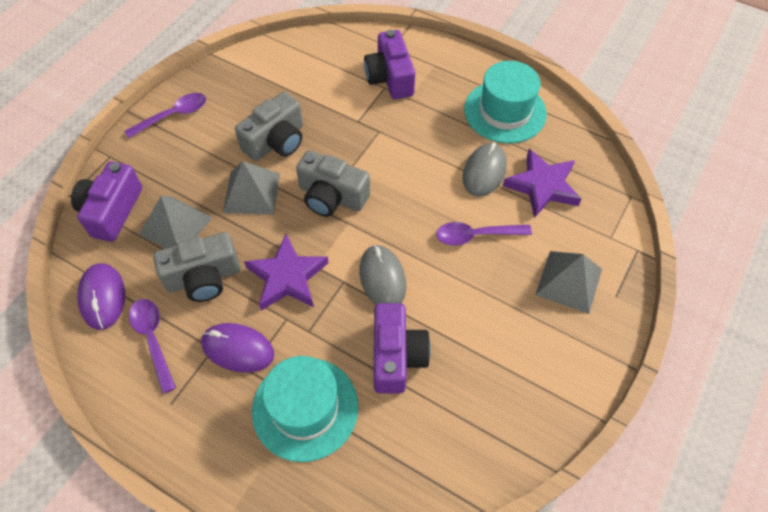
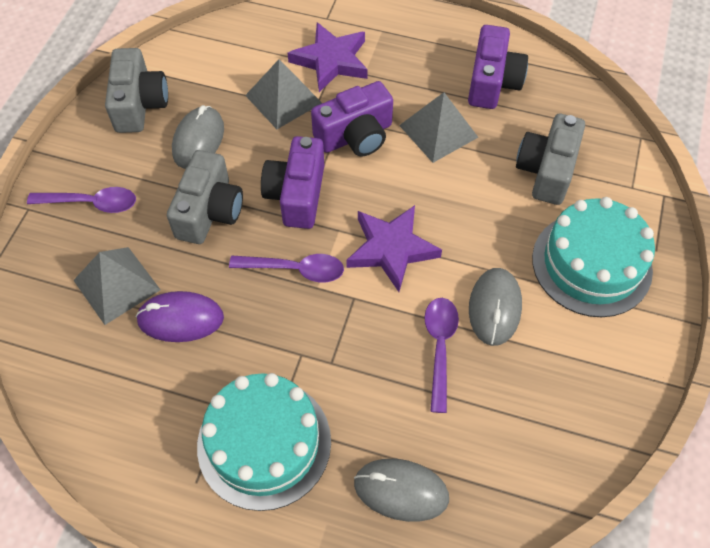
grey mouse: 2 -> 3
purple mouse: 2 -> 1
turquoise cake: 0 -> 2
turquoise hat: 2 -> 0

